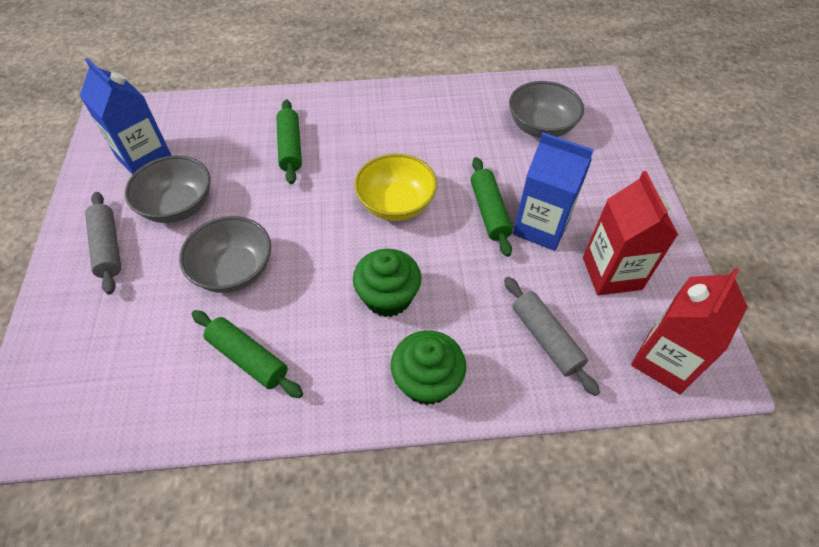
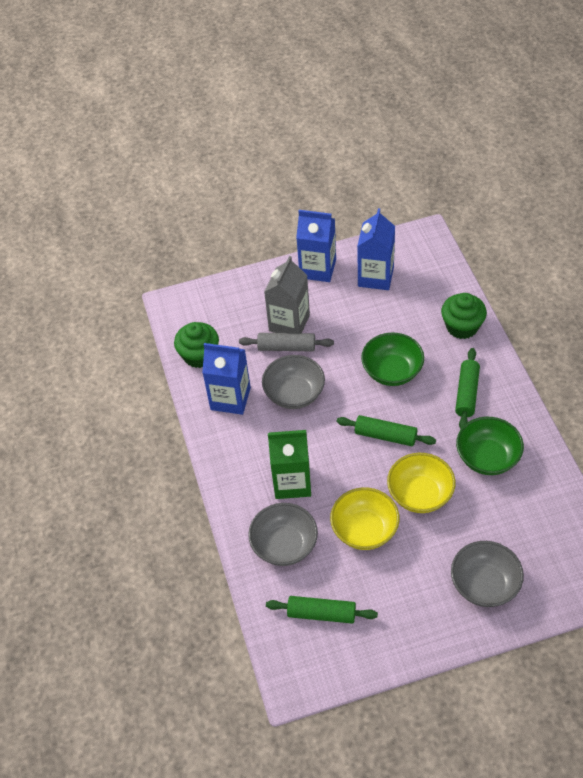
blue carton: 2 -> 3
green bowl: 0 -> 2
green carton: 0 -> 1
grey carton: 0 -> 1
grey rolling pin: 2 -> 1
red carton: 2 -> 0
yellow bowl: 1 -> 2

